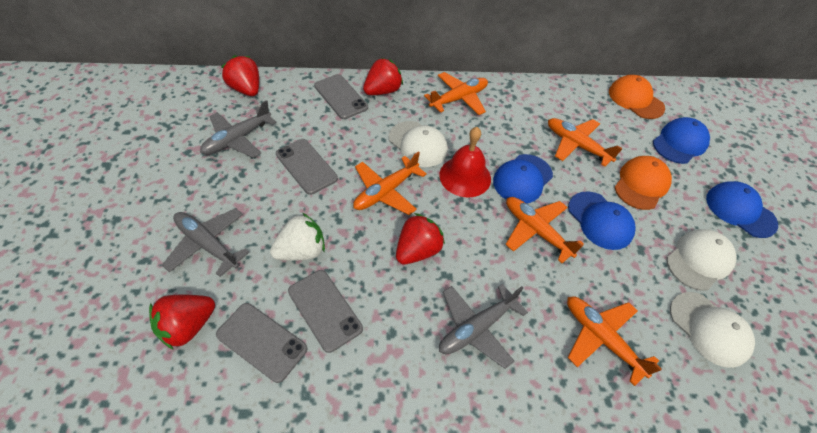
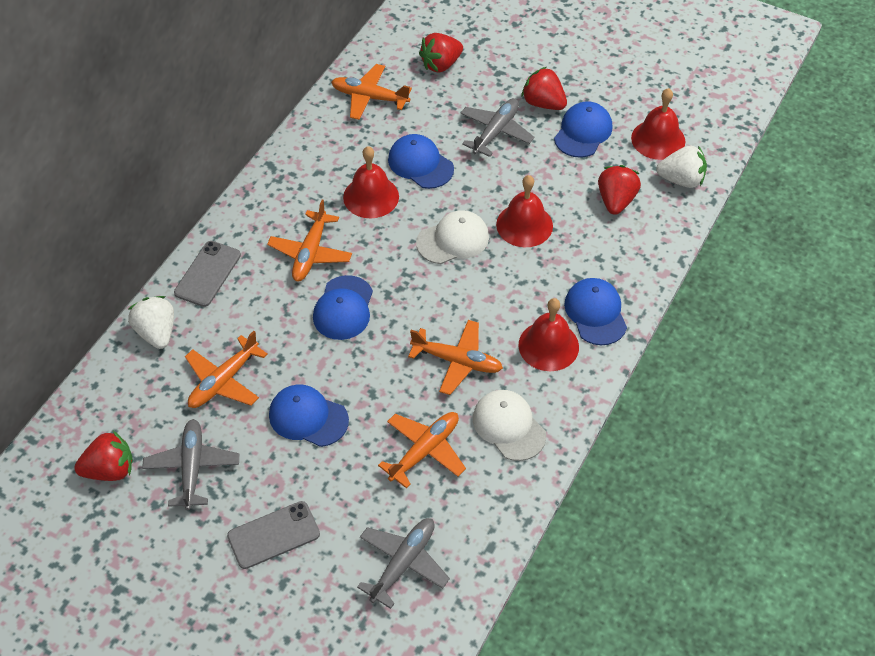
blue cap: 4 -> 5
grey phone: 4 -> 2
orange cap: 2 -> 0
red bell: 1 -> 4
white cap: 3 -> 2
white strawberry: 1 -> 2

